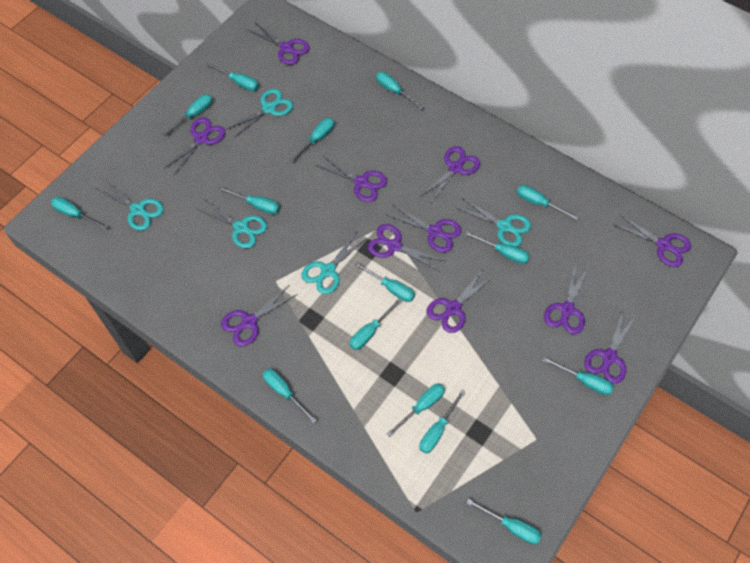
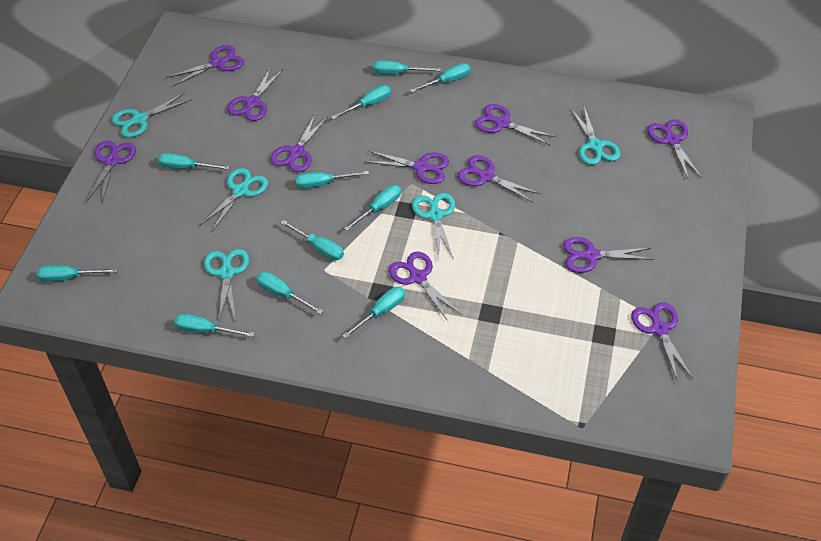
turquoise screwdriver: 15 -> 11

